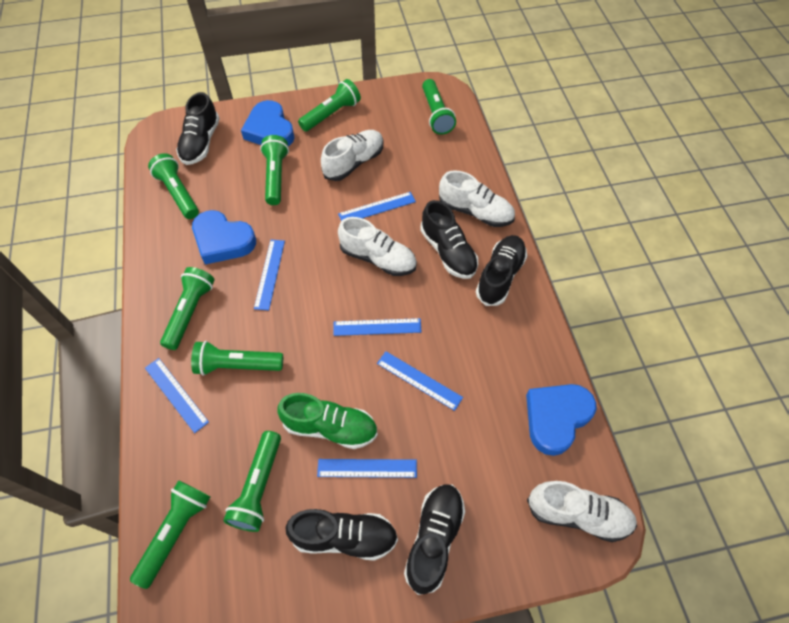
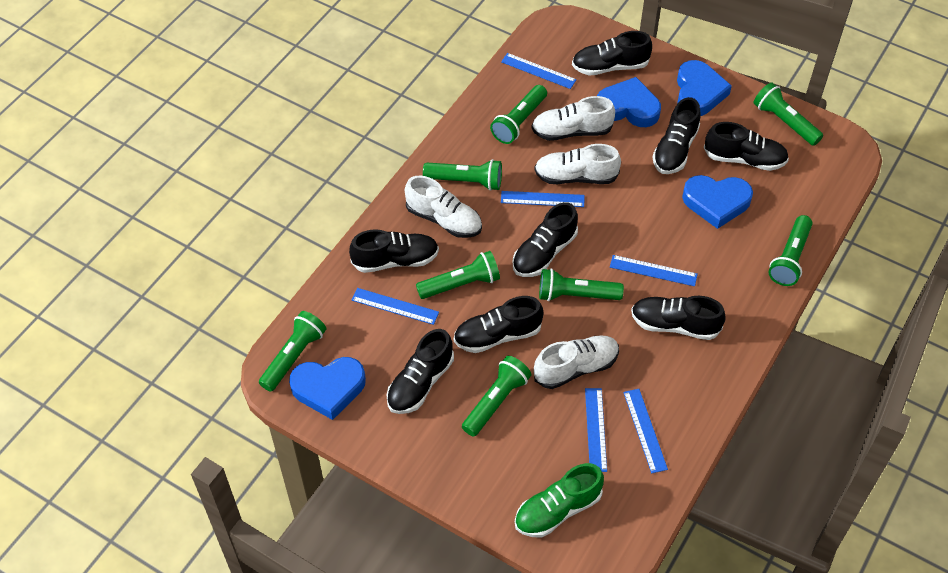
black shoe: 5 -> 8
blue heart: 3 -> 4

